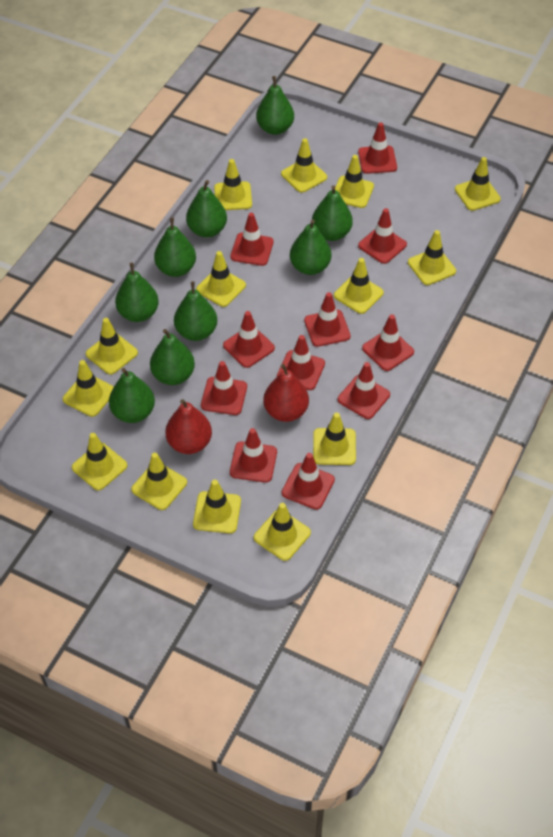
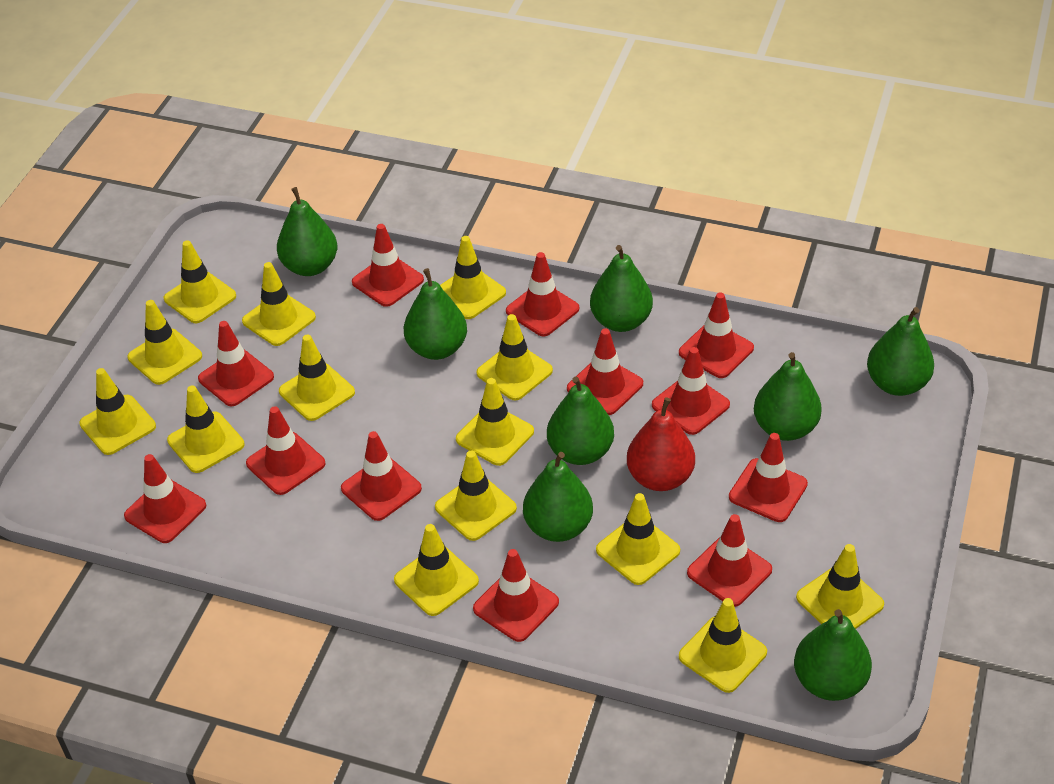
green pear: 9 -> 8
red pear: 2 -> 1
red traffic cone: 11 -> 12

